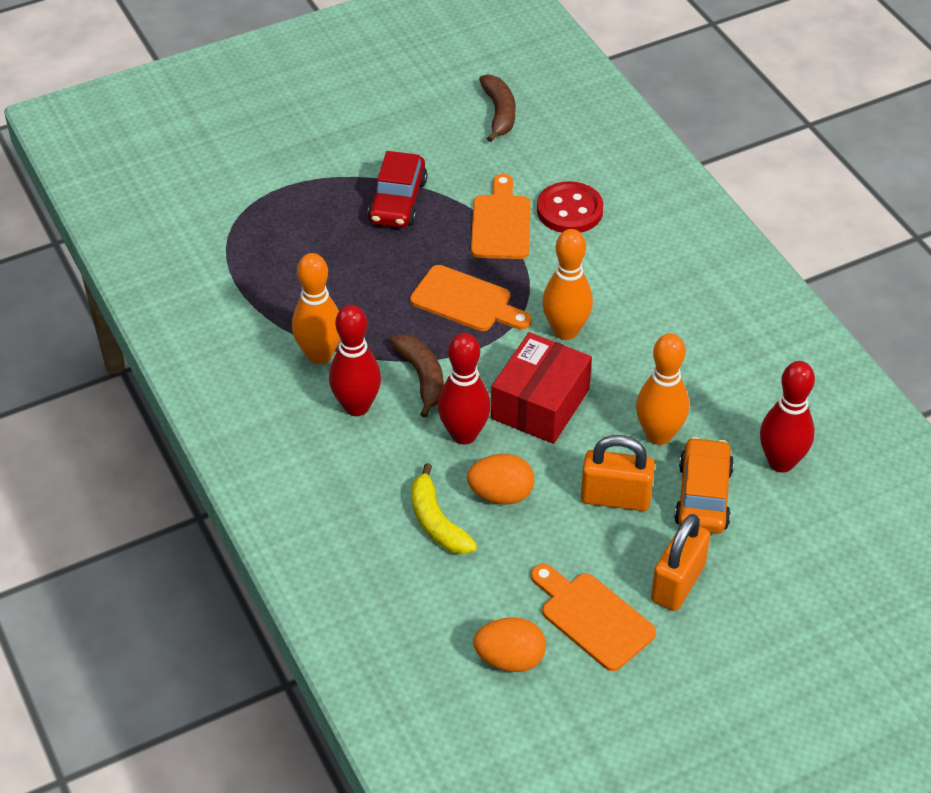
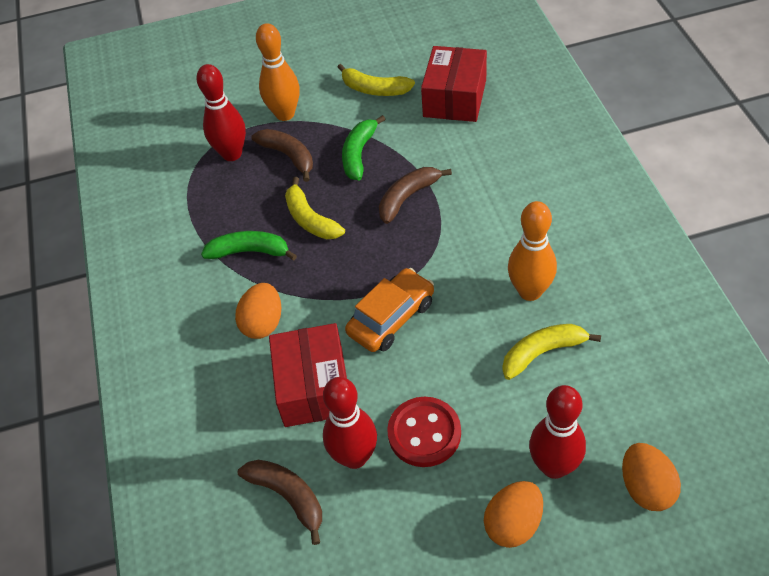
brown banana: 2 -> 3
green banana: 0 -> 2
orange bowling pin: 3 -> 2
orange cutting board: 3 -> 0
orange egg: 2 -> 3
orange padlock: 2 -> 0
red box: 1 -> 2
red car: 1 -> 0
yellow banana: 1 -> 3

